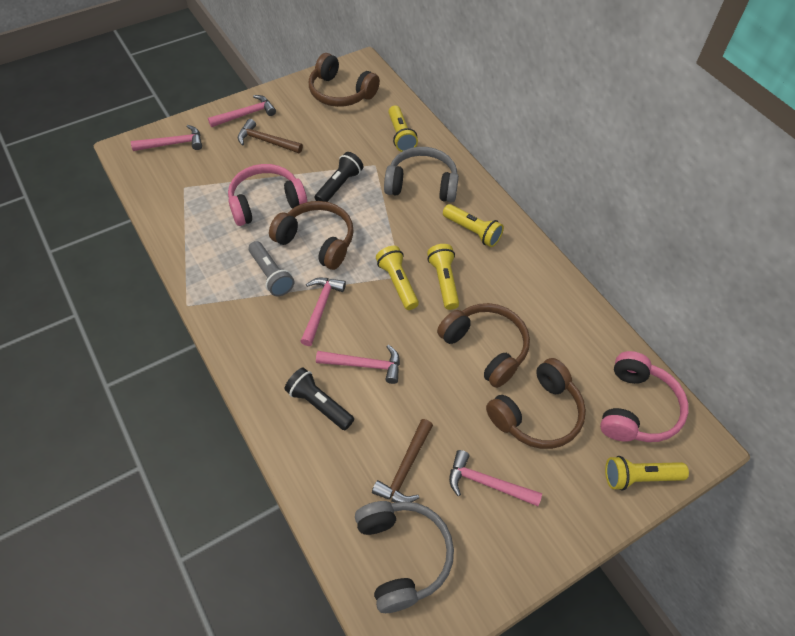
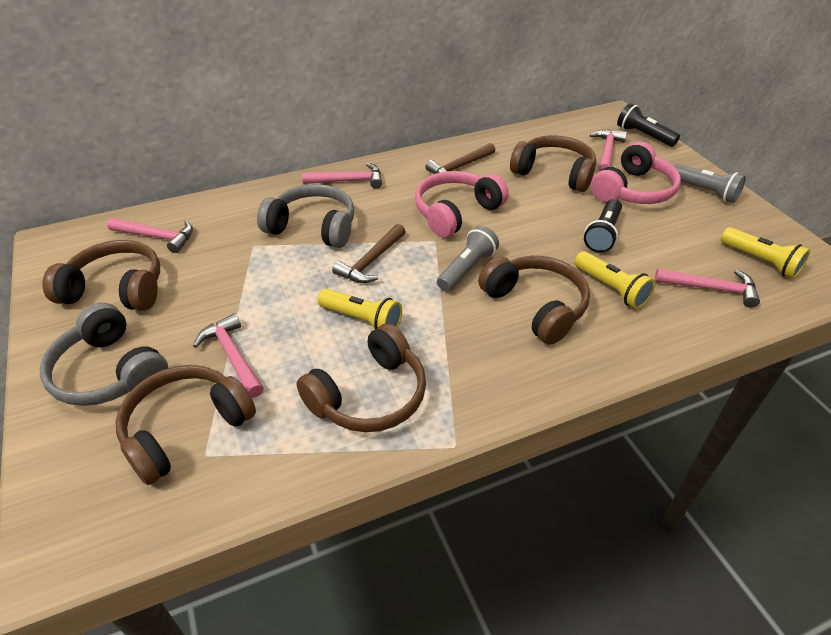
brown headphones: 4 -> 5
grey flashlight: 1 -> 2
yellow flashlight: 5 -> 3

